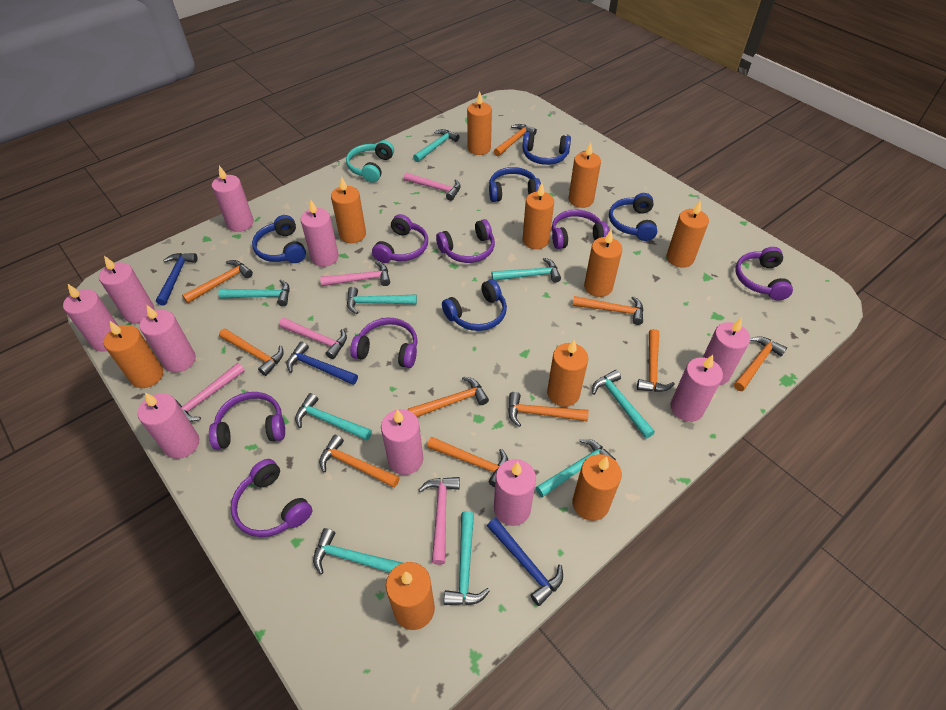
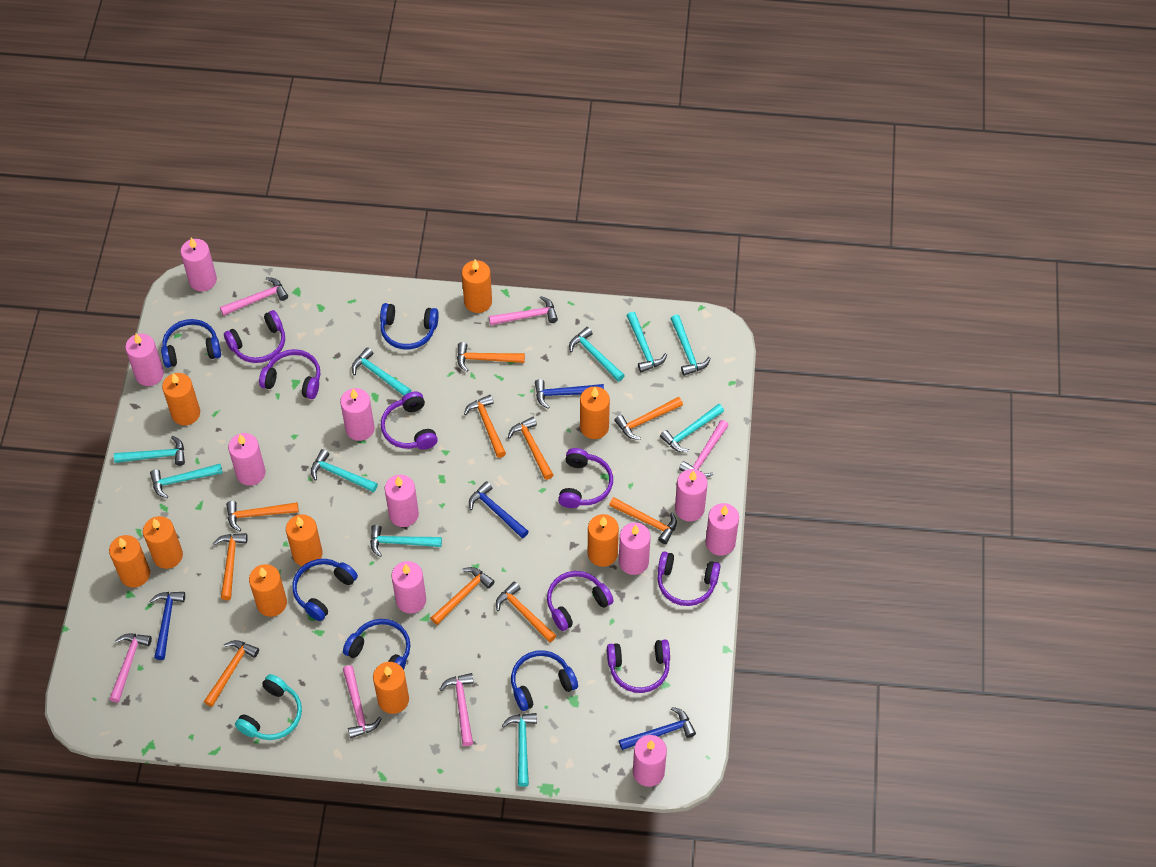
blue hammer: 3 -> 4
orange candle: 10 -> 9
pink hammer: 5 -> 6
turquoise hammer: 9 -> 10

